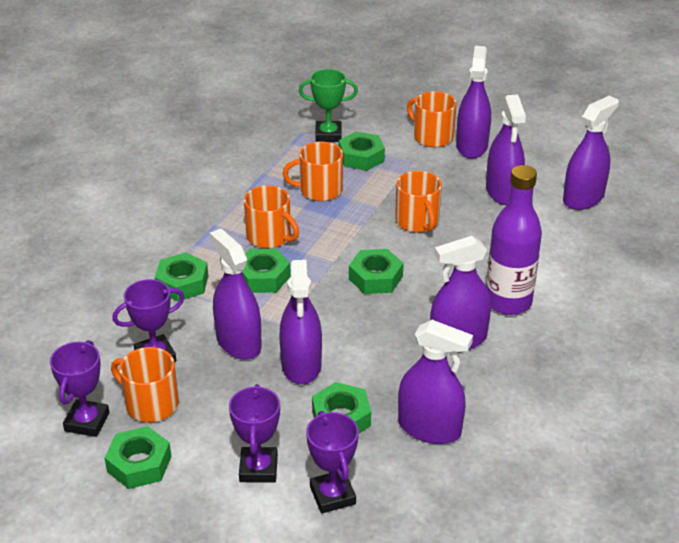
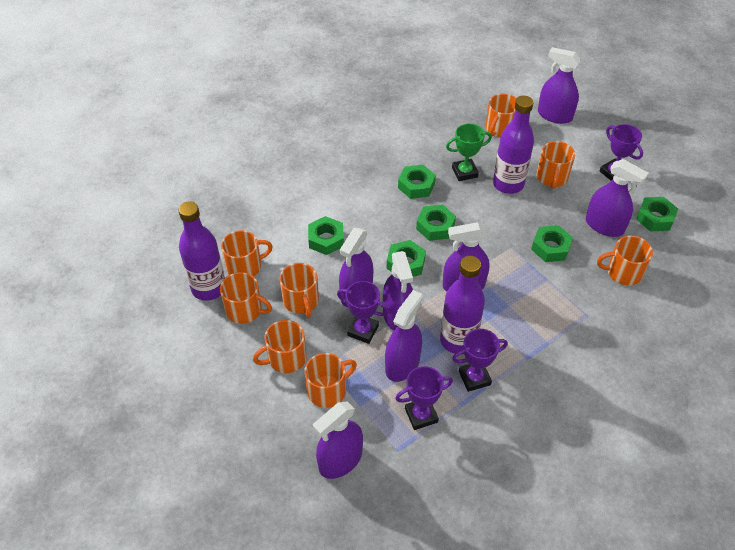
orange mug: 5 -> 8
purple bottle: 1 -> 3

